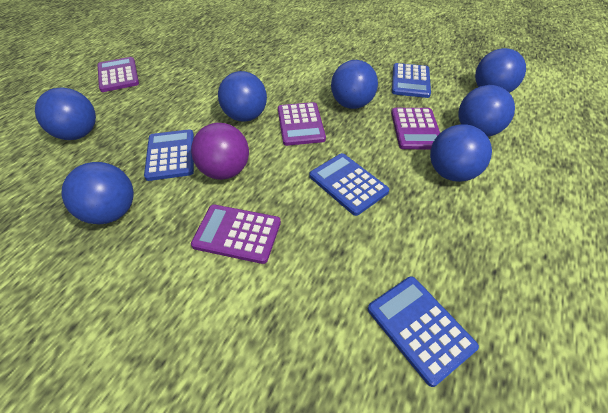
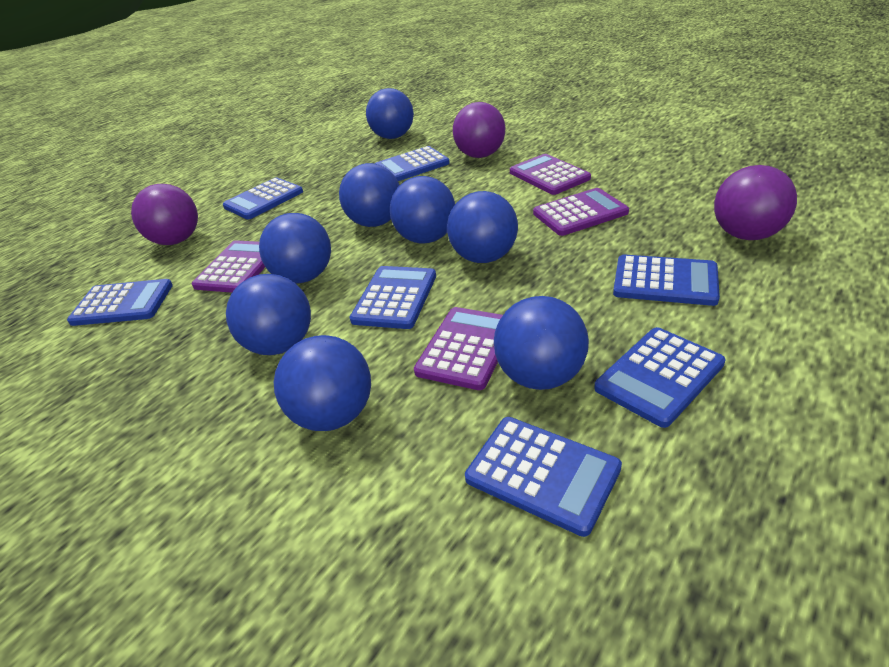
blue ball: 7 -> 8
blue calculator: 4 -> 7
purple ball: 1 -> 3

